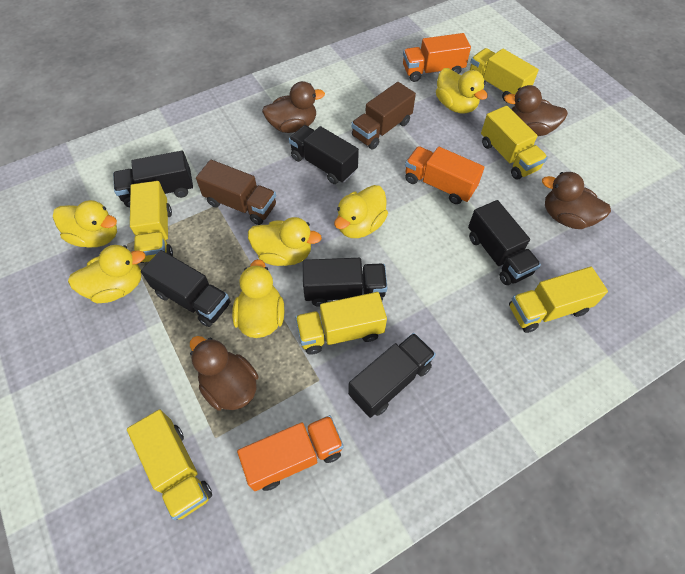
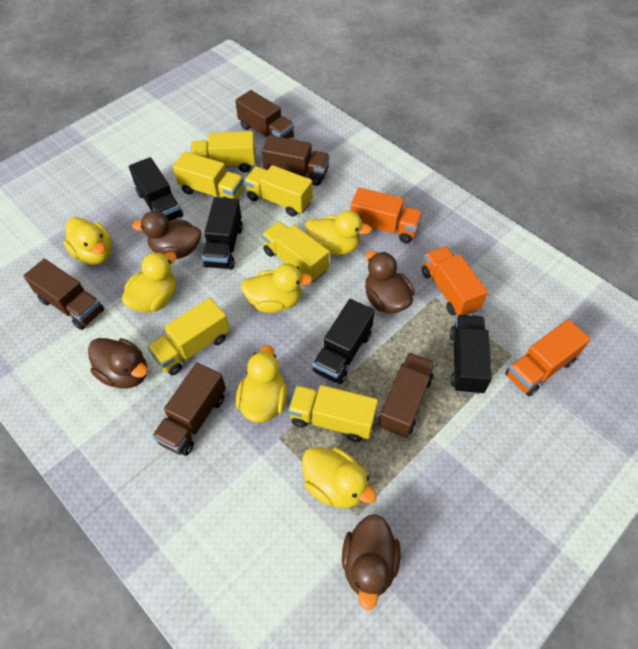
black truck: 6 -> 4
brown truck: 2 -> 5

